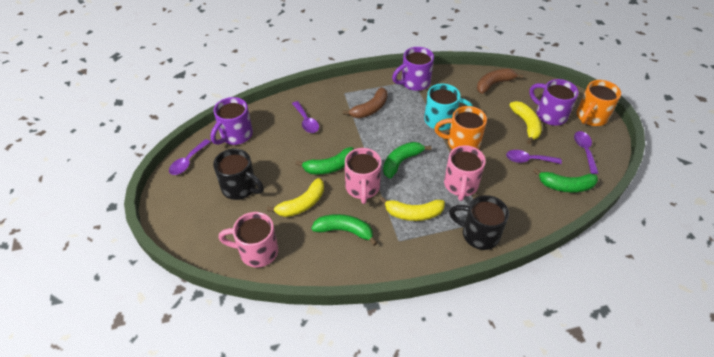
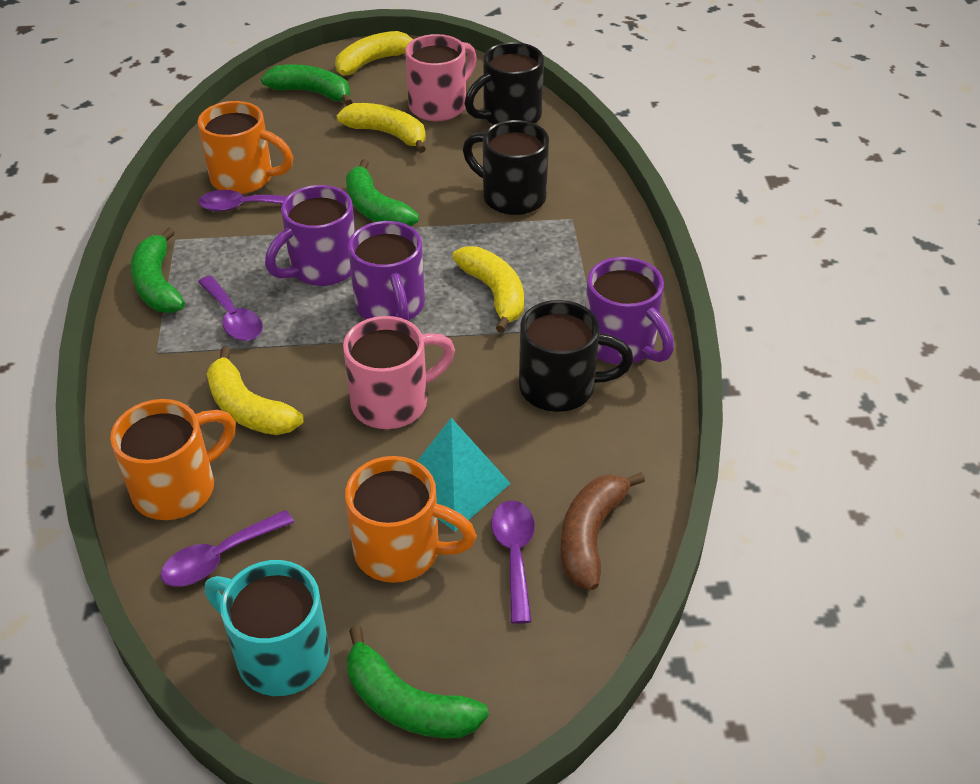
black mug: 2 -> 3
brown banana: 2 -> 1
orange mug: 2 -> 3
pink mug: 3 -> 2
turquoise pyramid: 0 -> 1
yellow banana: 3 -> 4

